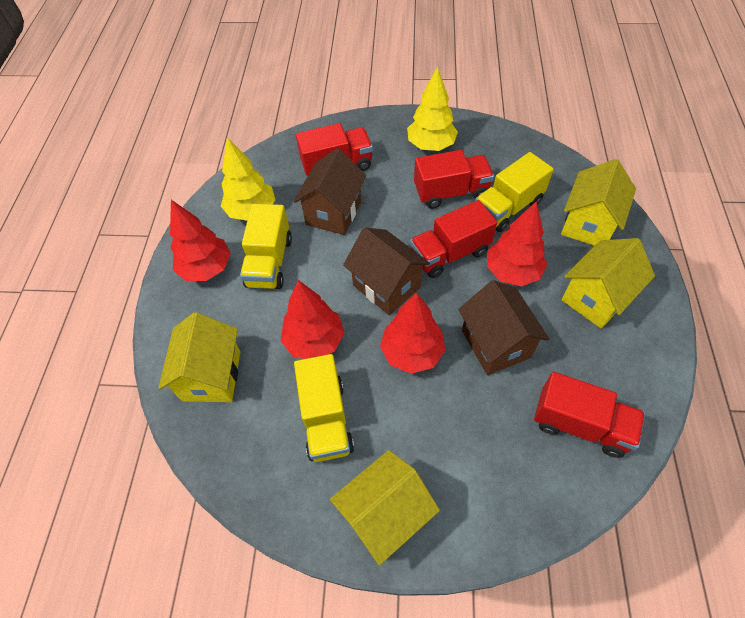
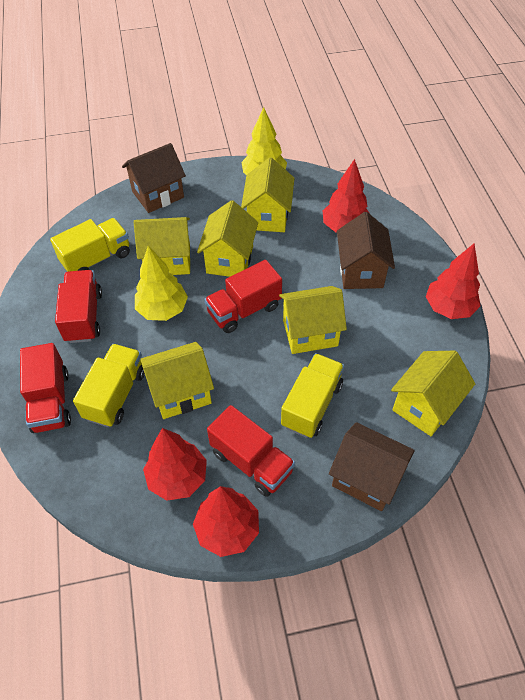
yellow house: 4 -> 6

